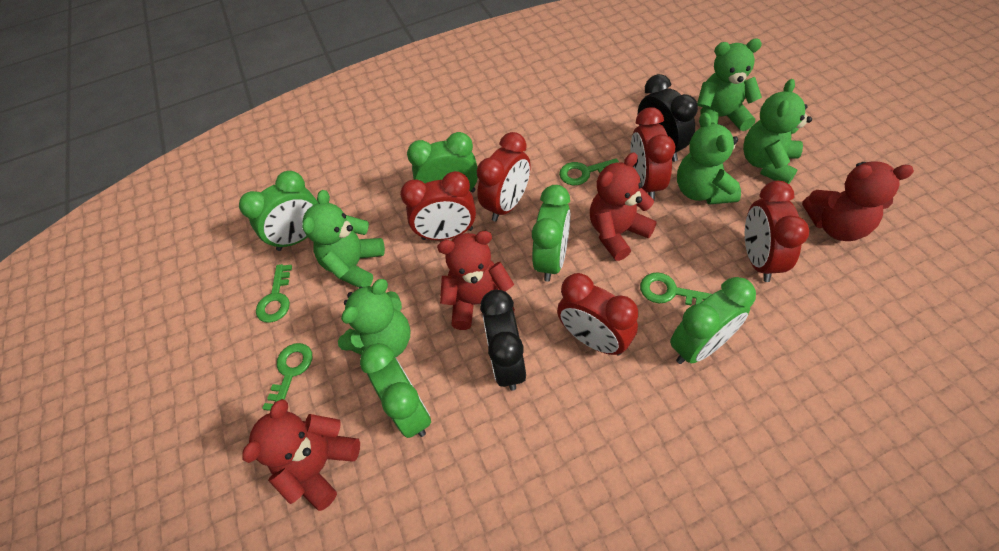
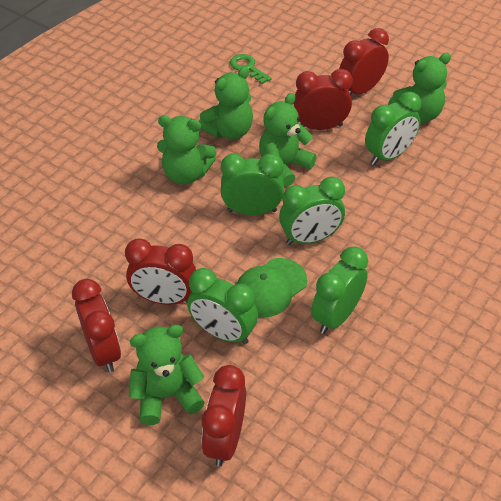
black clock: 2 -> 0
green cap: 0 -> 1
green key: 4 -> 1
red teddy bear: 4 -> 0

